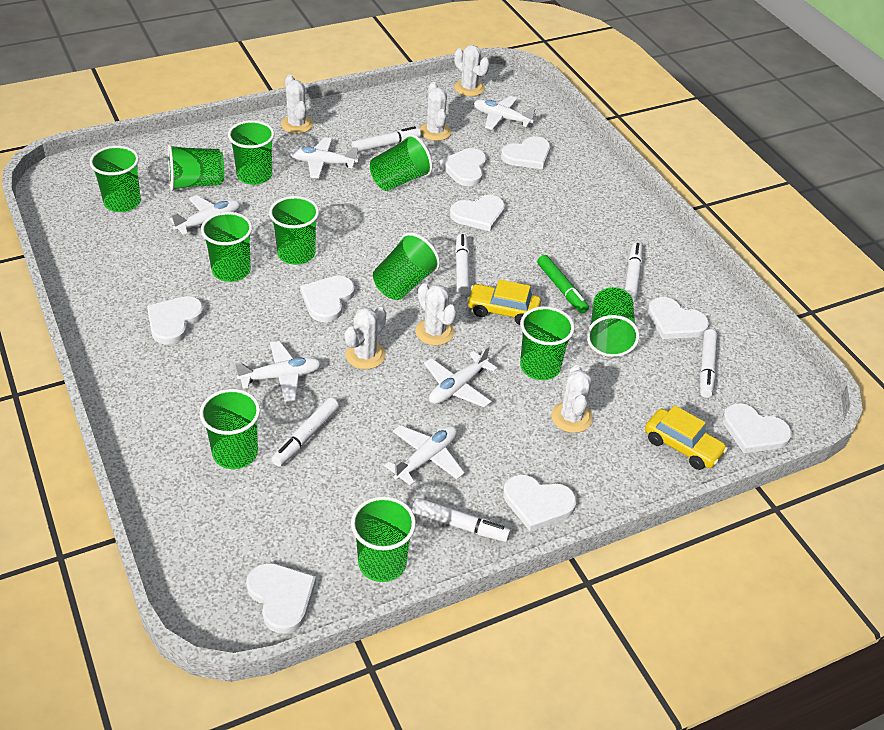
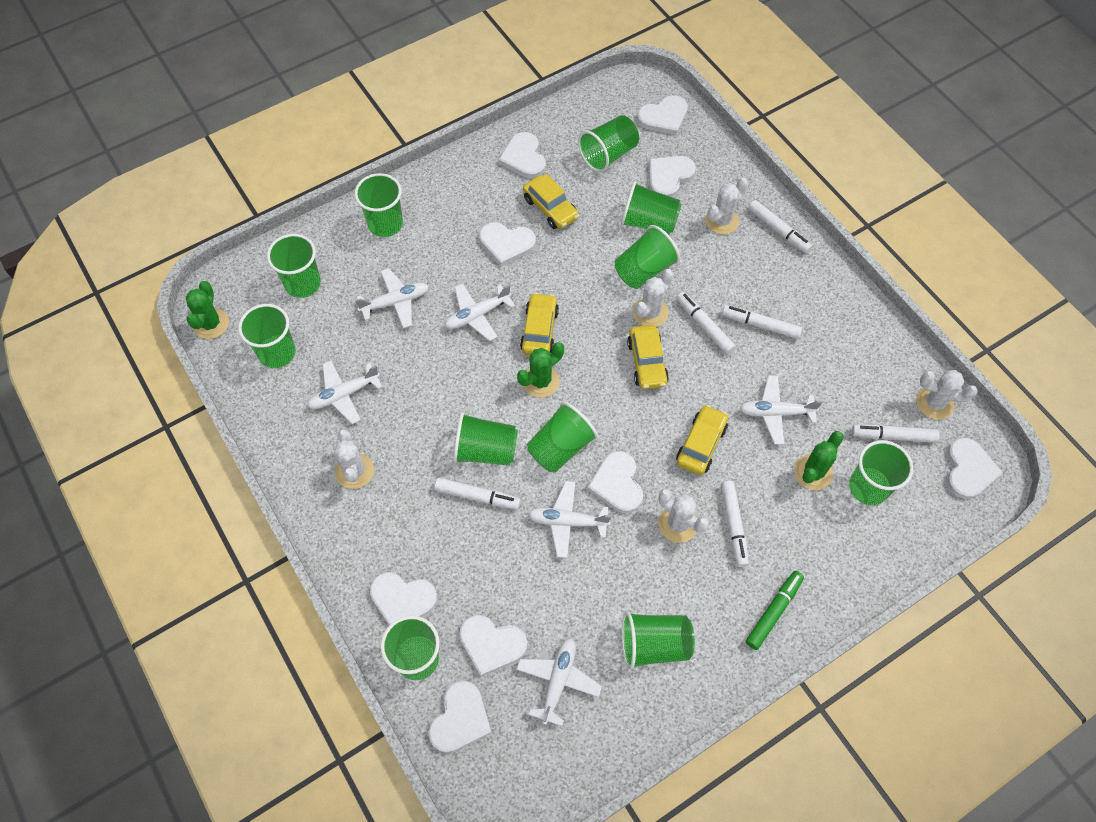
green cactus: 0 -> 3
white cactus: 6 -> 5
yellow car: 2 -> 4

